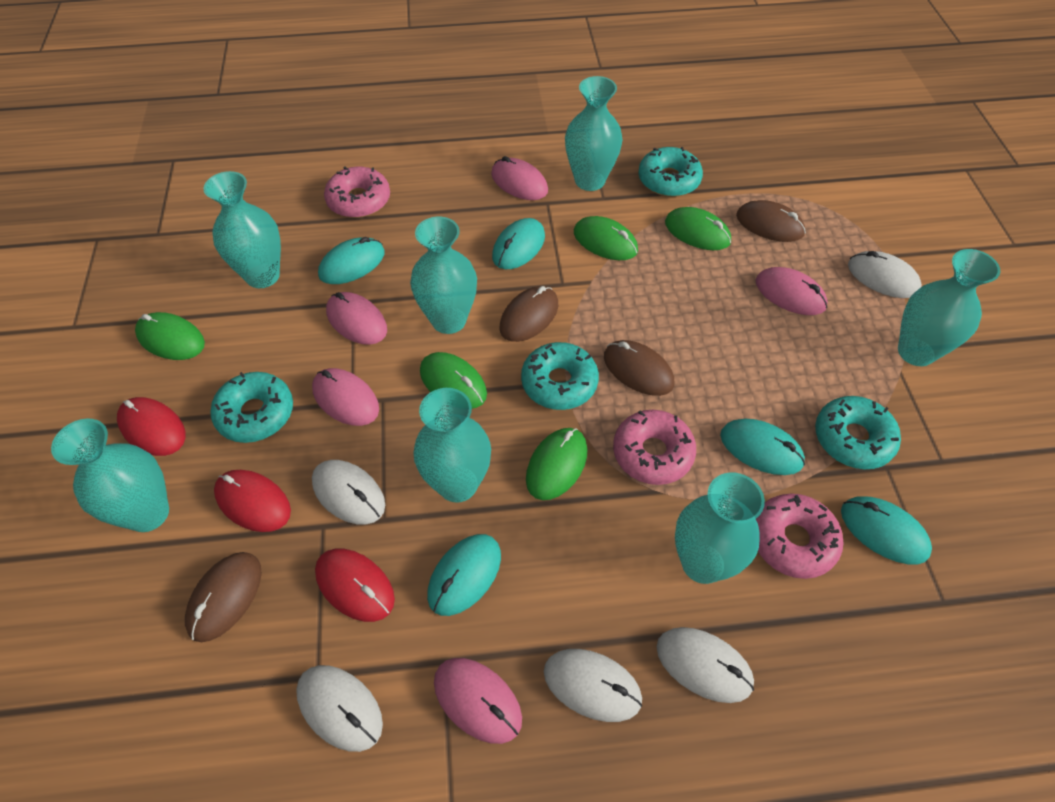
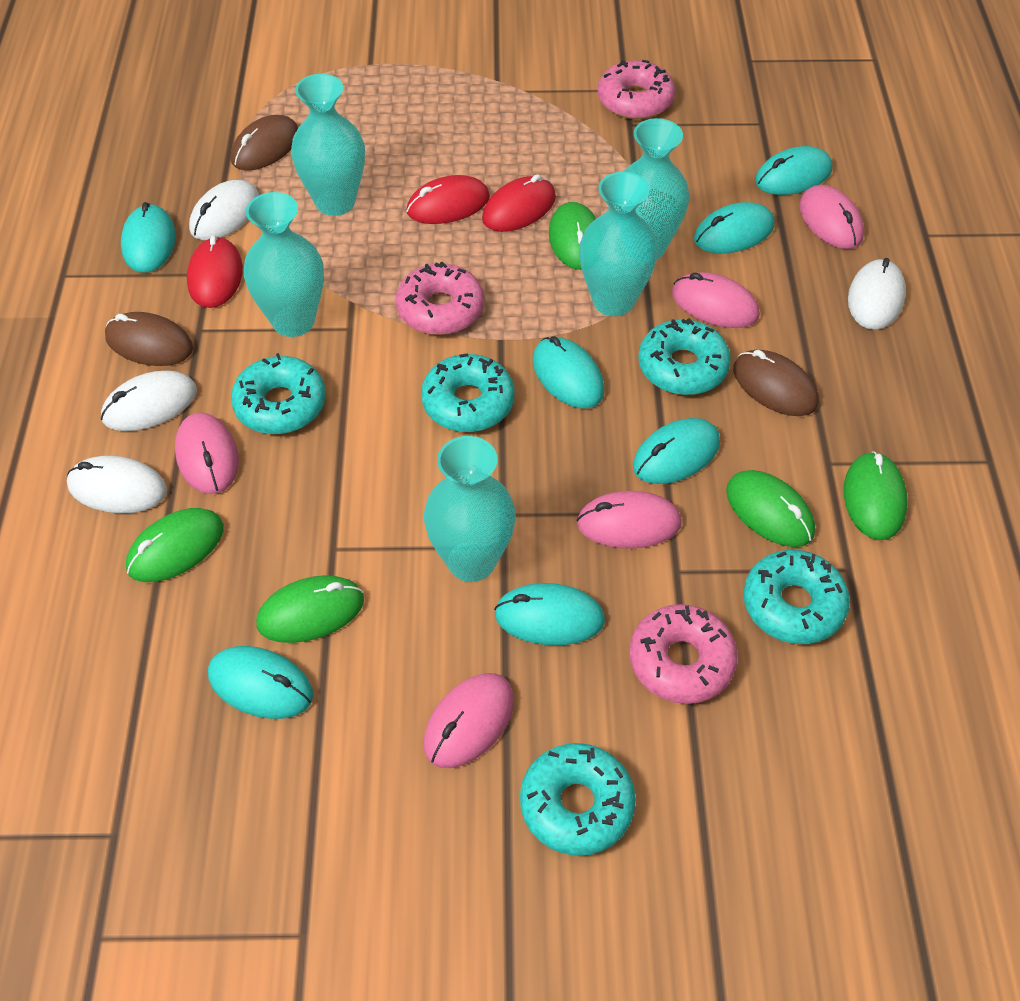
brown mouse: 4 -> 3
turquoise donut: 4 -> 5
turquoise mouse: 5 -> 7
turquoise vase: 7 -> 5
white mouse: 5 -> 4

